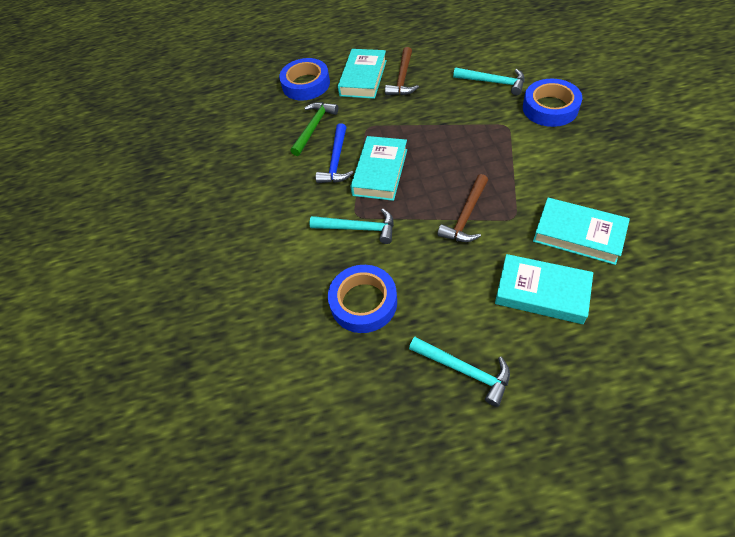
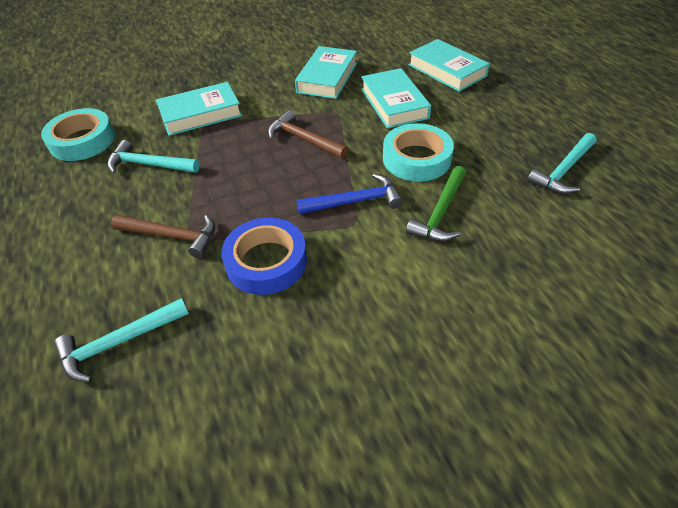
blue tape: 3 -> 1
turquoise tape: 0 -> 2

